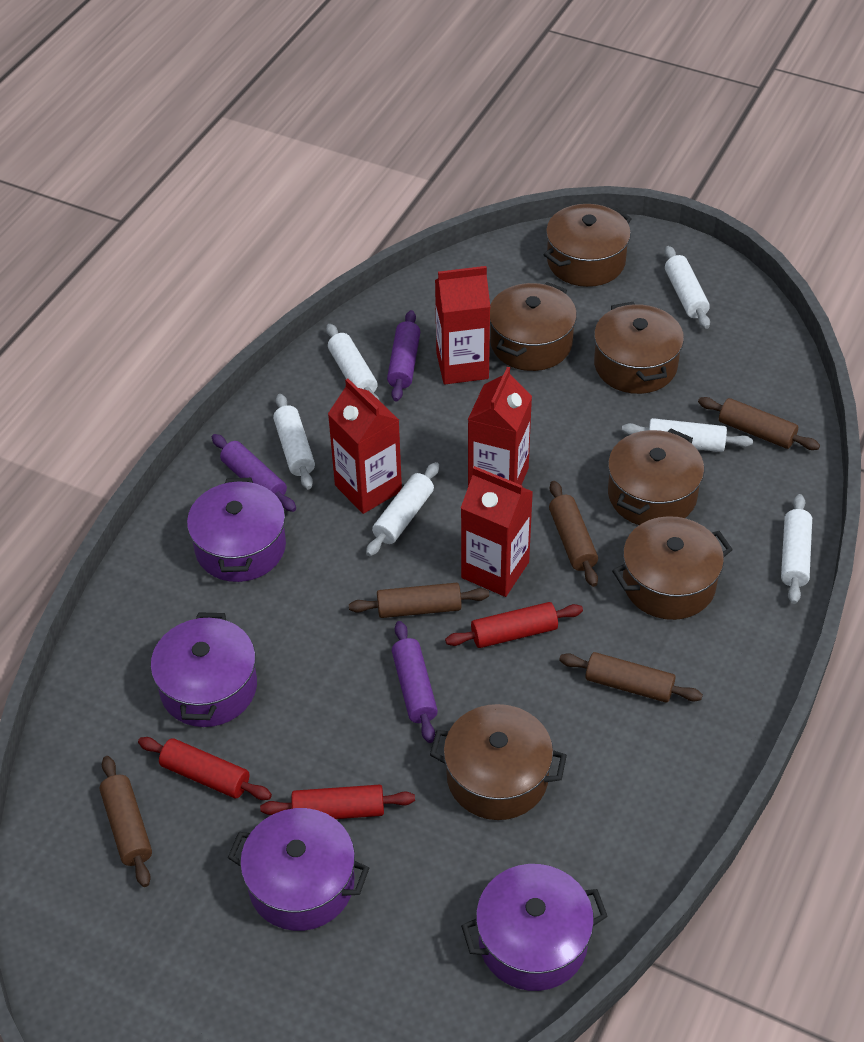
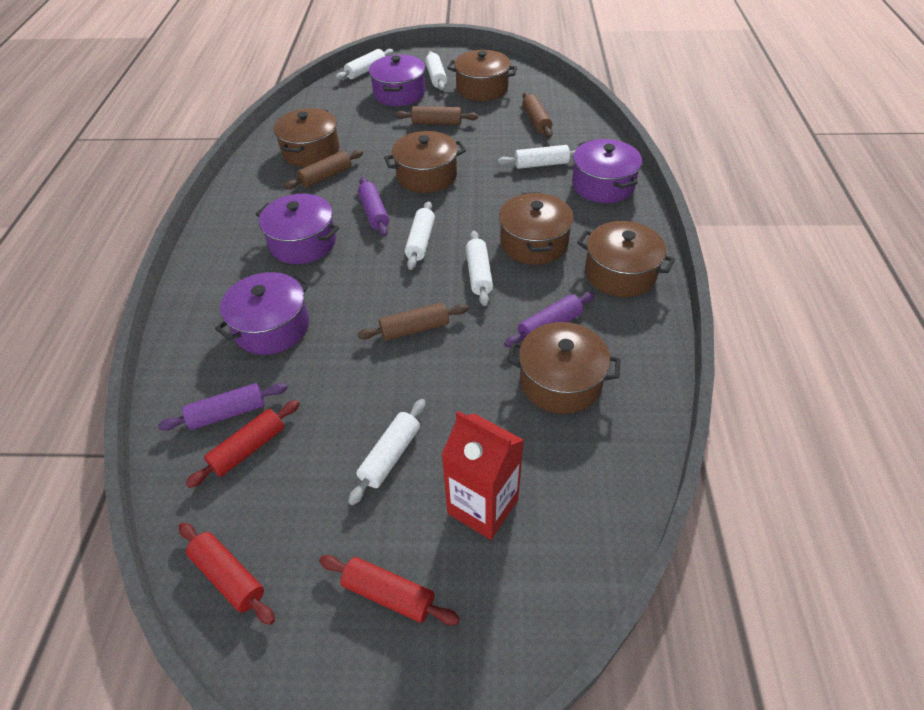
brown rolling pin: 5 -> 4
red carton: 4 -> 1

